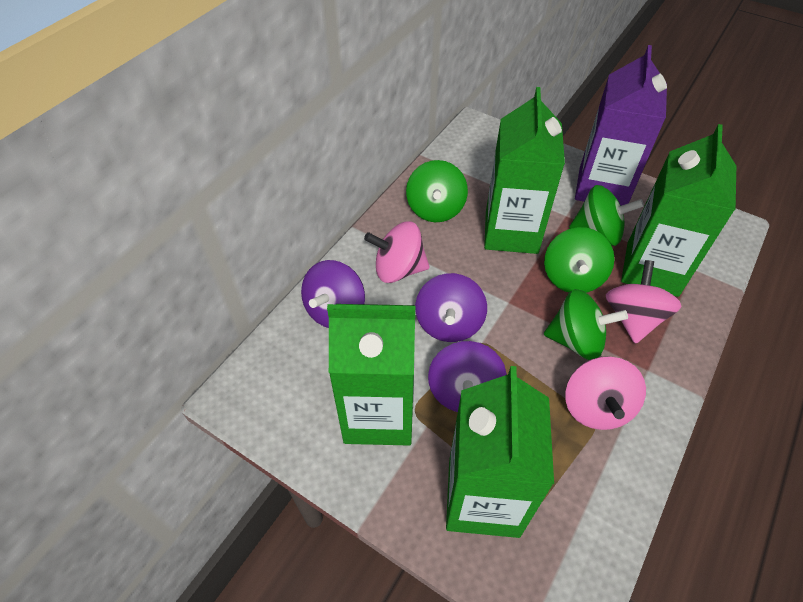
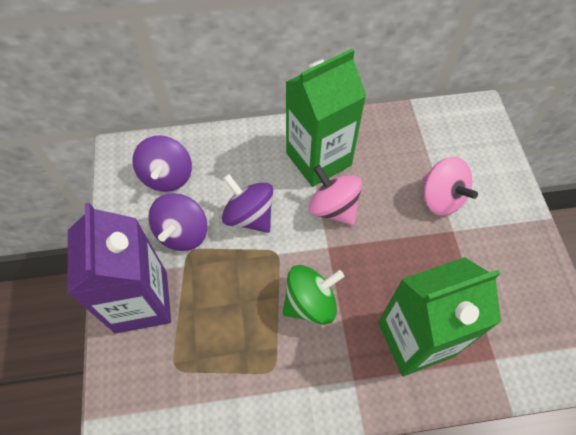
green carton: 4 -> 2
green spinning top: 4 -> 1
pink spinning top: 3 -> 2

